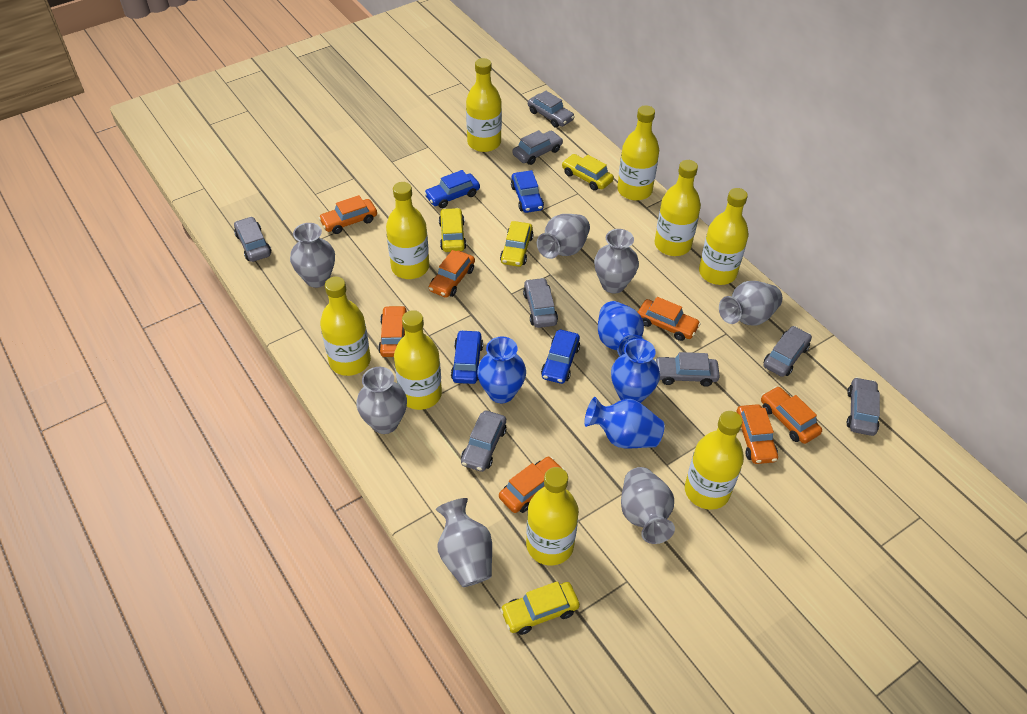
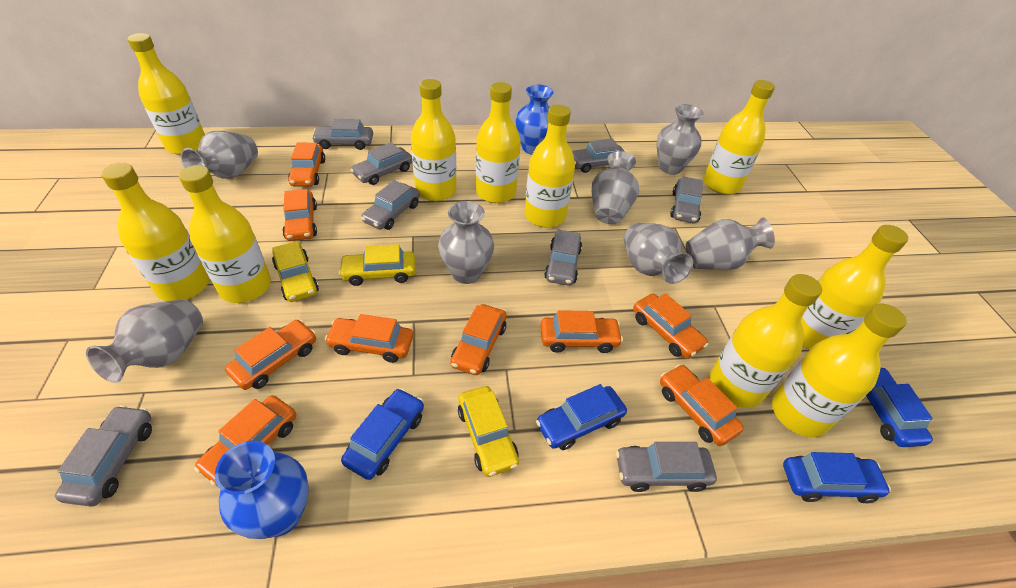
blue vase: 4 -> 2
orange car: 7 -> 9
yellow bottle: 9 -> 10
yellow car: 4 -> 3

